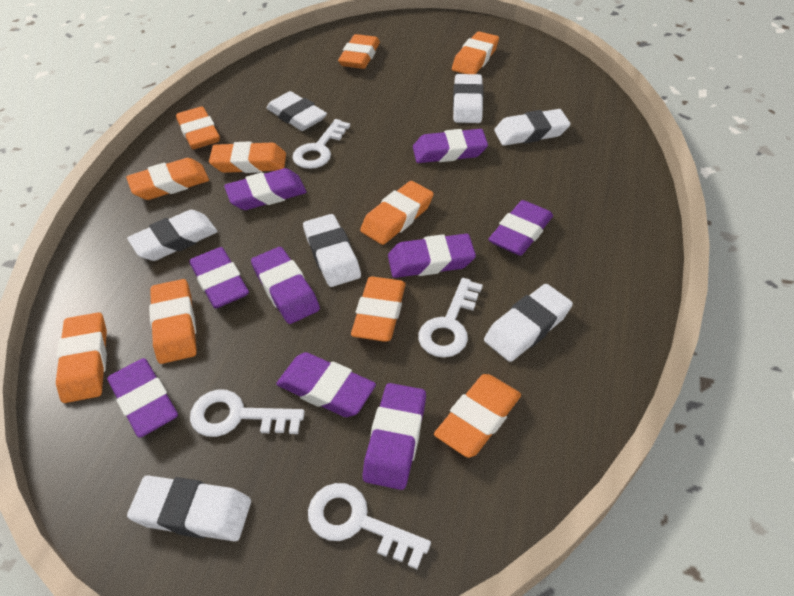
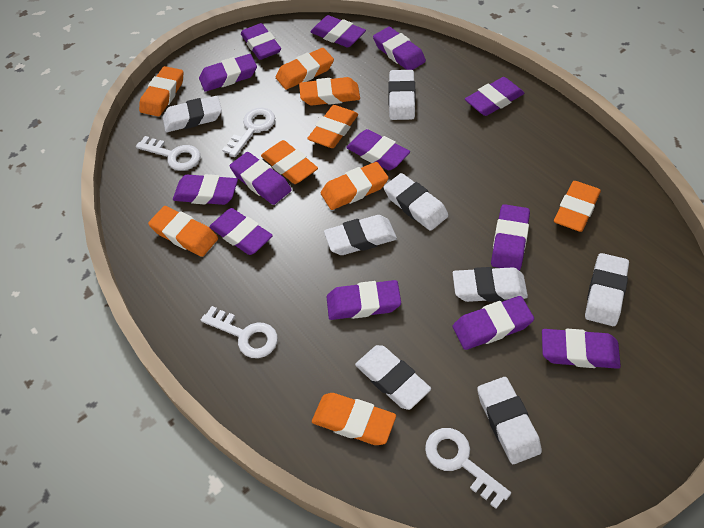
orange eraser: 10 -> 9
purple eraser: 9 -> 13
white eraser: 7 -> 8

